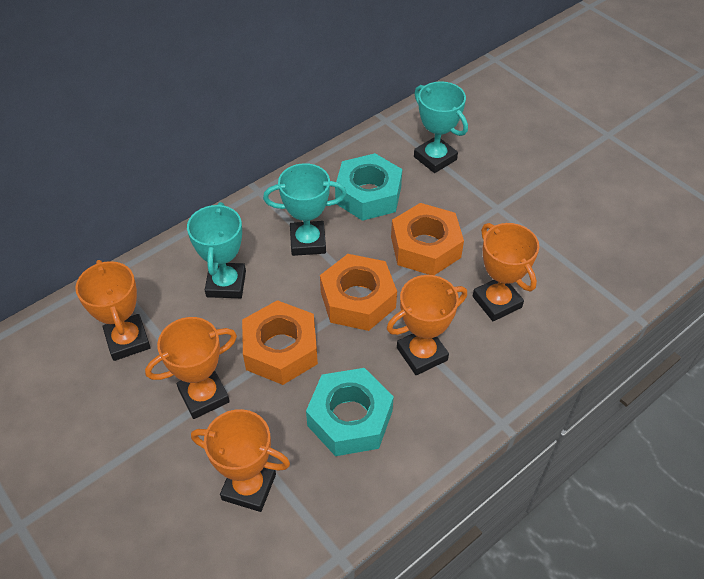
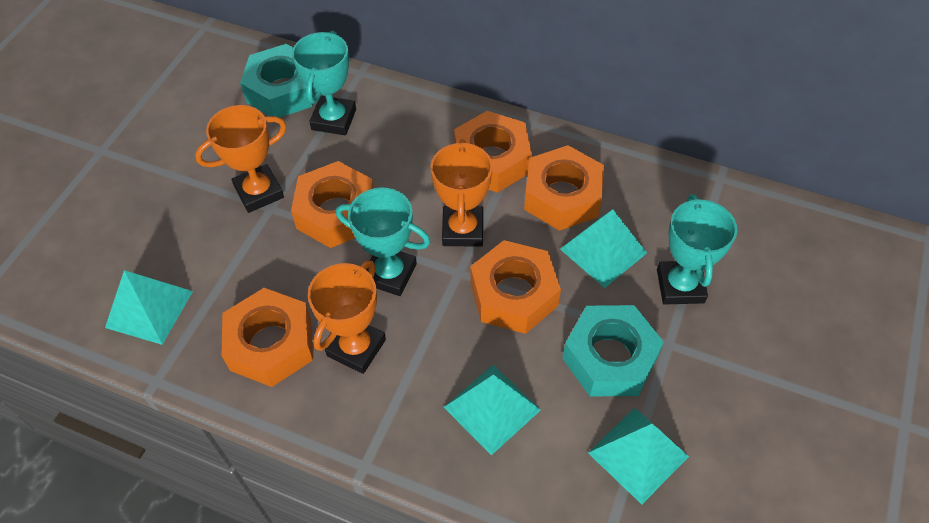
orange nut: 3 -> 5
orange trophy: 5 -> 3
turquoise pyramid: 0 -> 4

